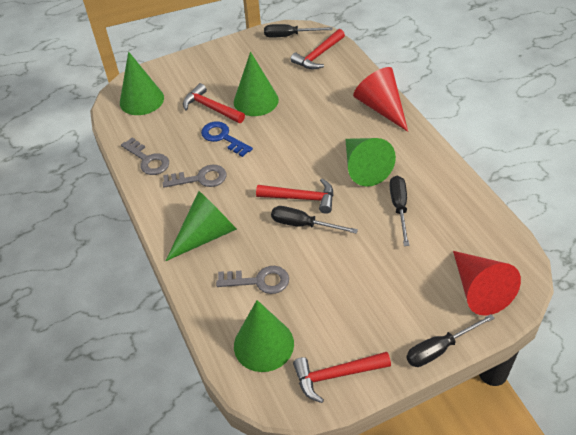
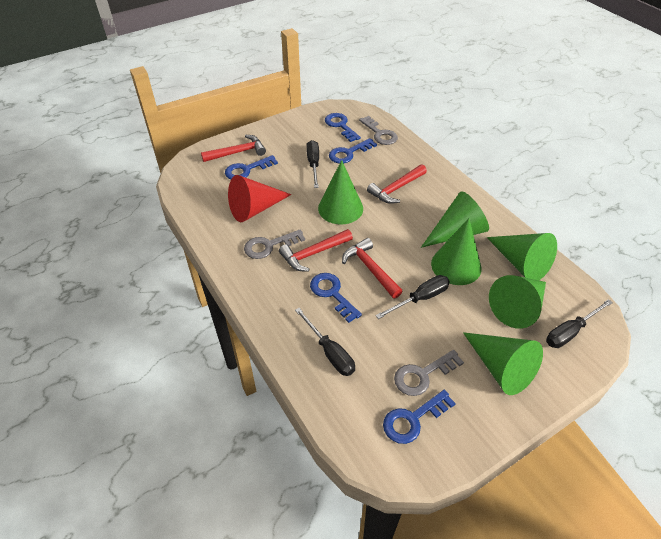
blue key: 1 -> 5
green cone: 5 -> 6
red cone: 2 -> 1

